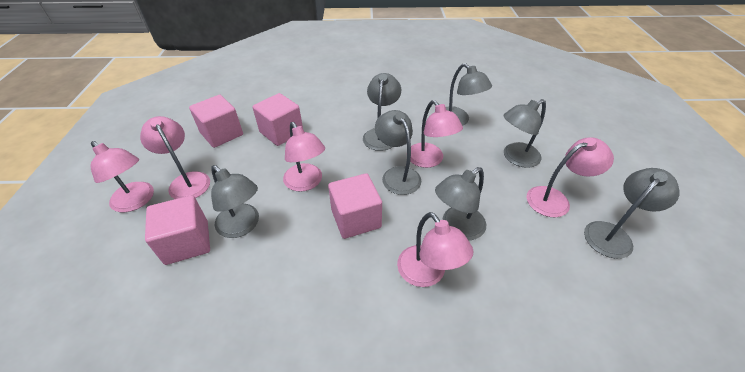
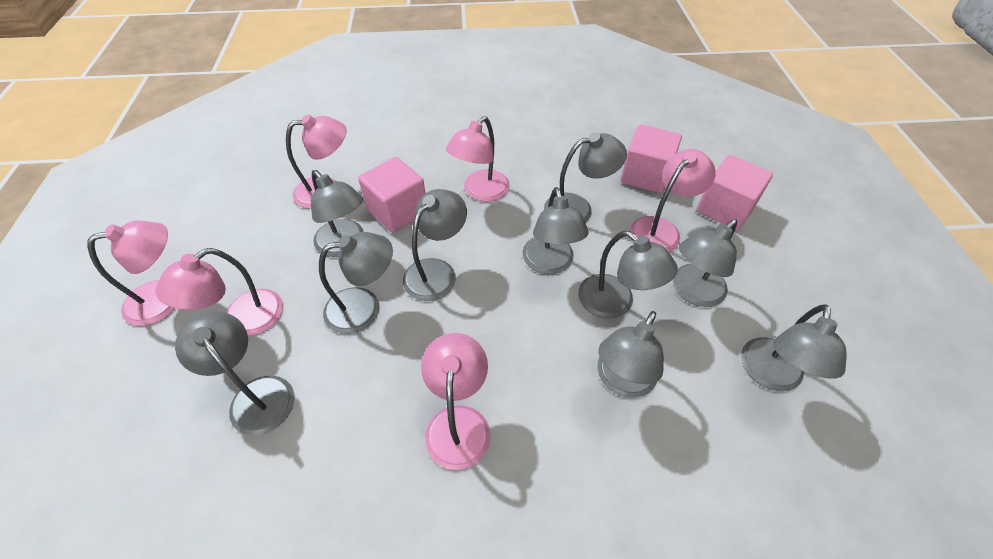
grey lamp: 7 -> 10
pink cube: 4 -> 3

